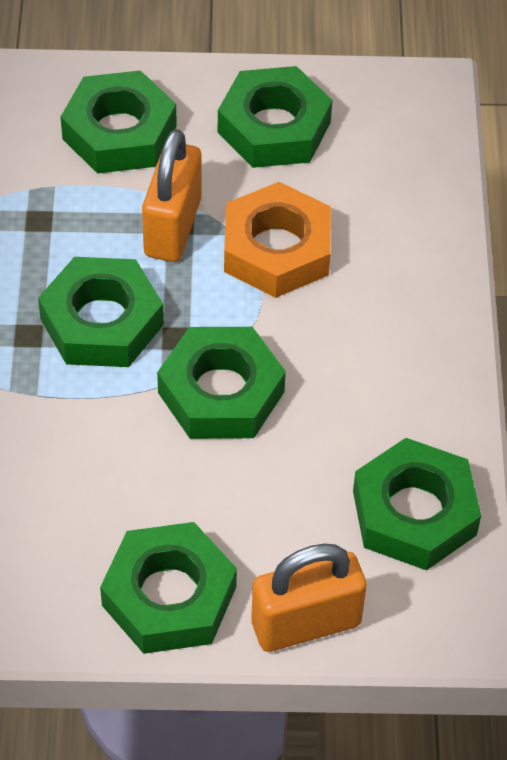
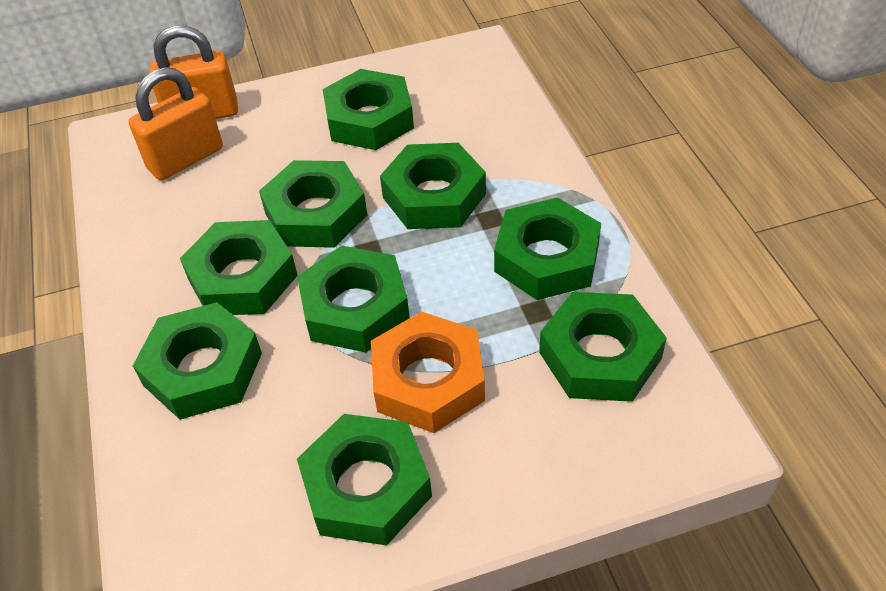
green nut: 6 -> 9

